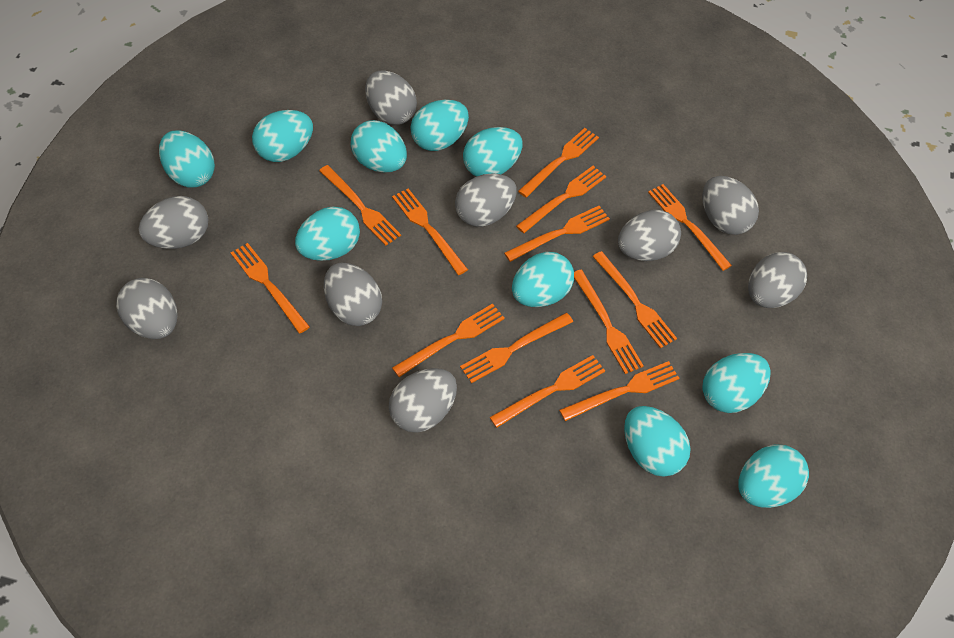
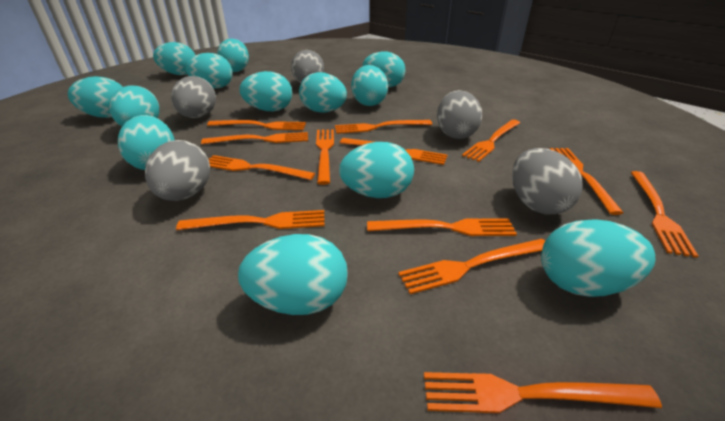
grey egg: 9 -> 5
turquoise egg: 10 -> 13

